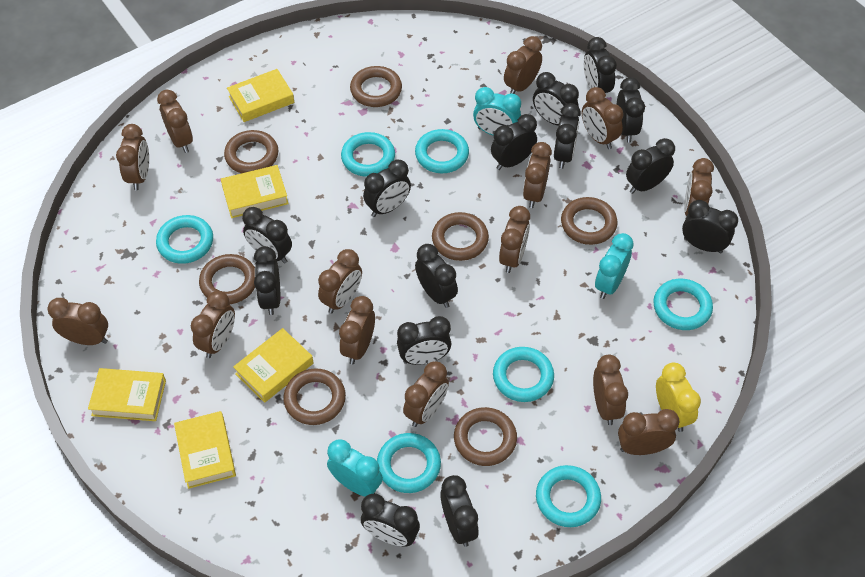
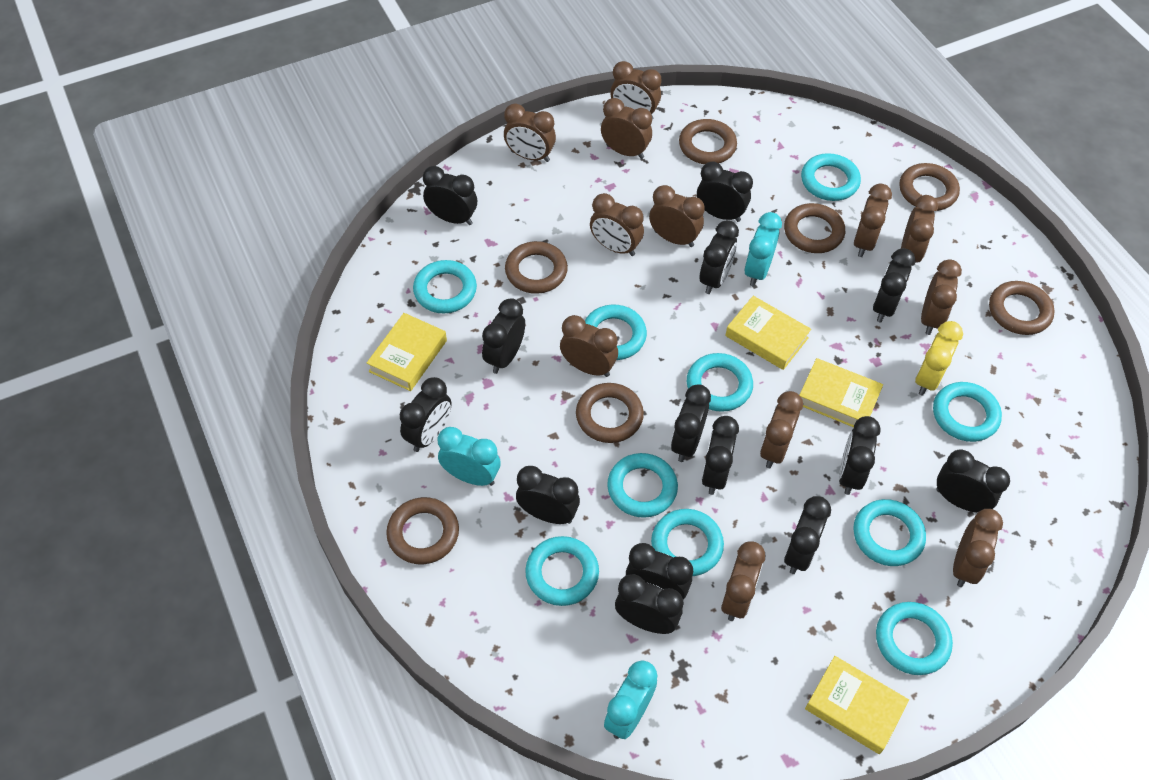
brown clock: 14 -> 12
turquoise ring: 7 -> 10
yellow book: 5 -> 4

